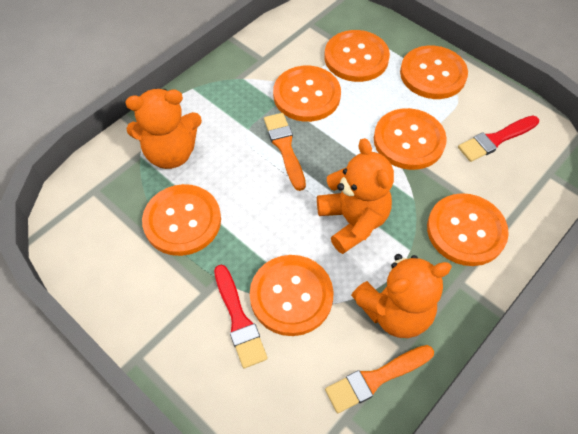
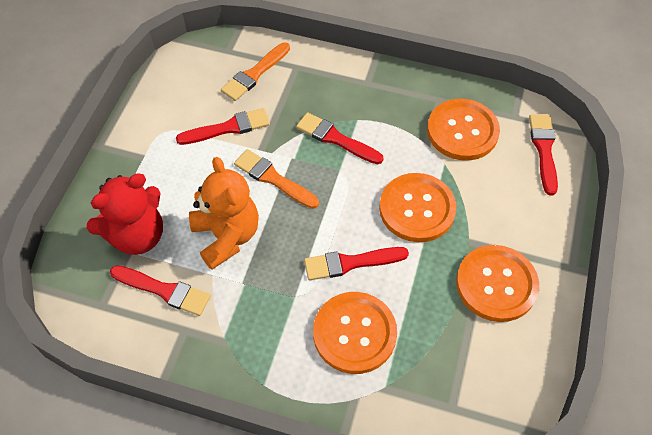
orange button: 7 -> 4
orange teddy bear: 3 -> 1
red brush: 2 -> 5
red teddy bear: 0 -> 1

